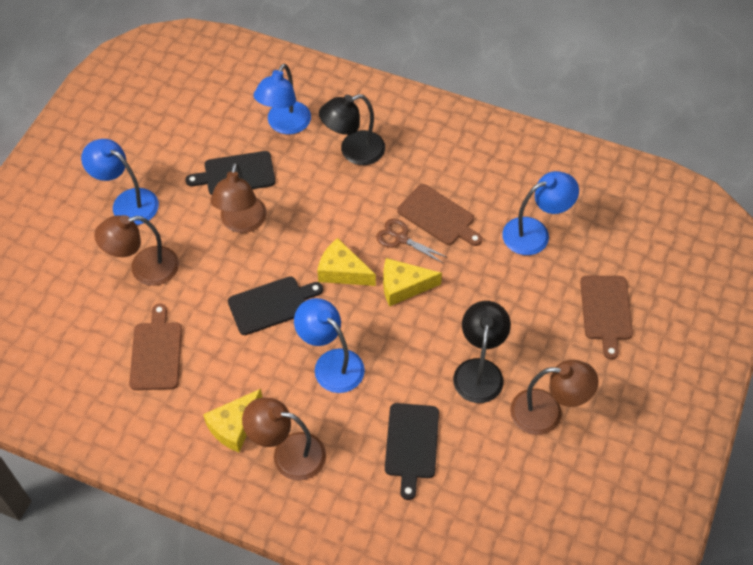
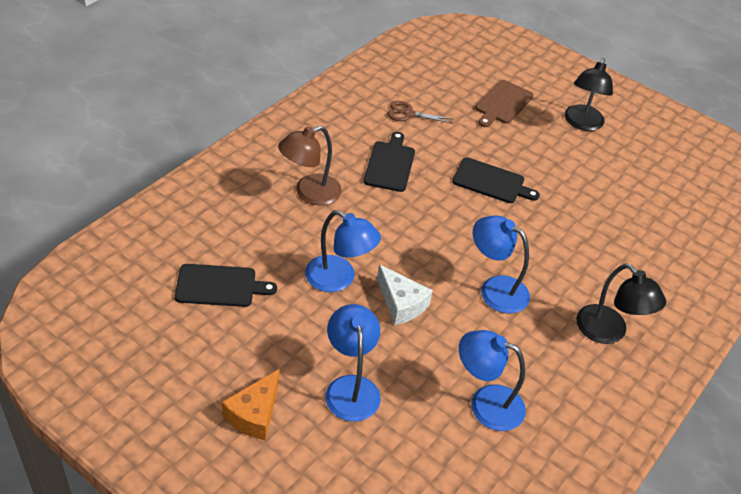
brown cutting board: 3 -> 1
brown lamp: 4 -> 1
orange cheese: 0 -> 1
white cheese: 0 -> 1
yellow cheese: 3 -> 0

